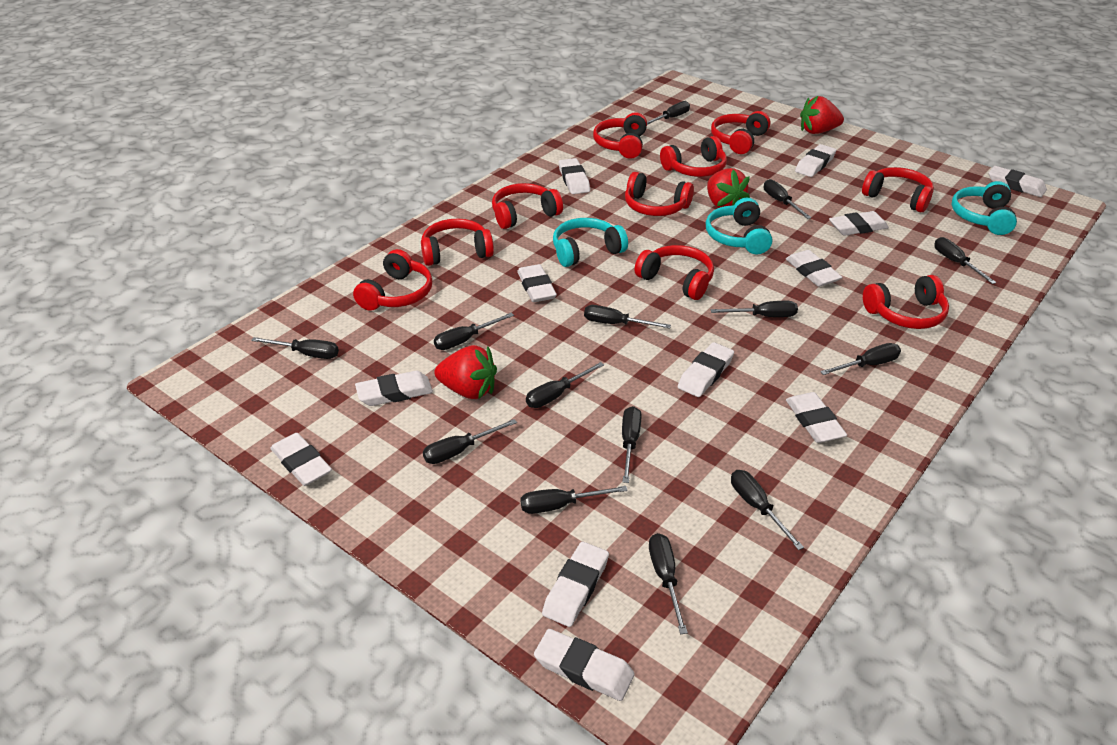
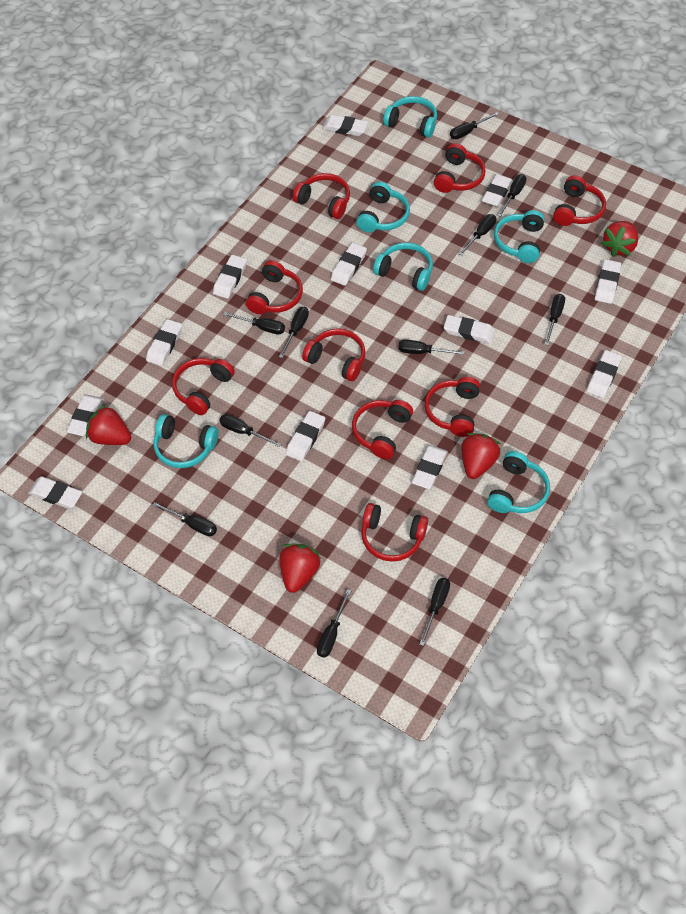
black screwdriver: 14 -> 11
red headphones: 10 -> 9
red strawberry: 3 -> 4
turquoise headphones: 3 -> 6

